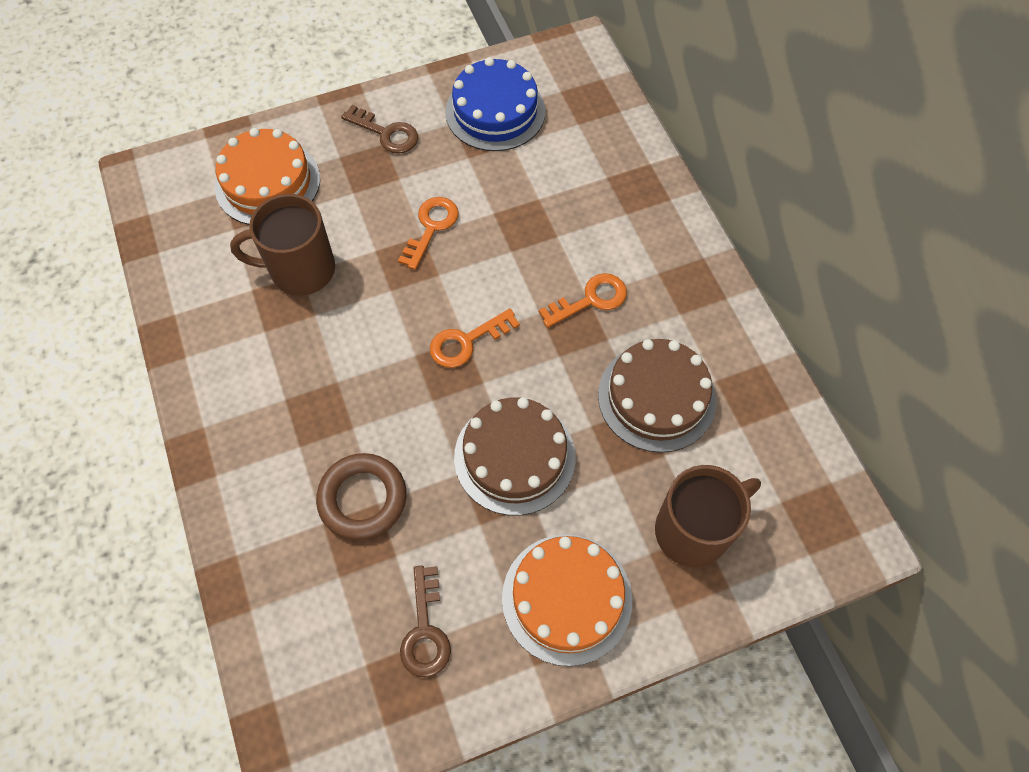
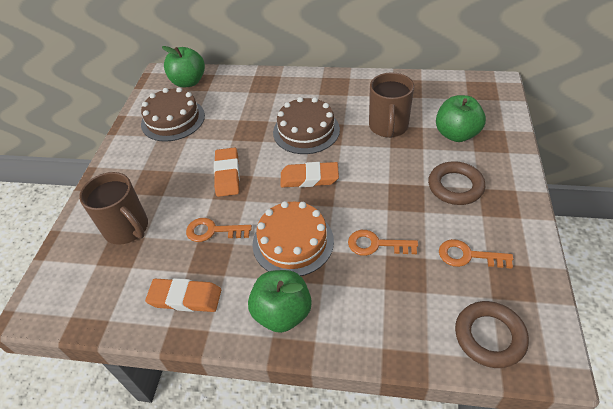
blue cake: 1 -> 0
brown key: 2 -> 0
brown ring: 1 -> 2
green apple: 0 -> 3
orange cake: 2 -> 1
orange eraser: 0 -> 3

